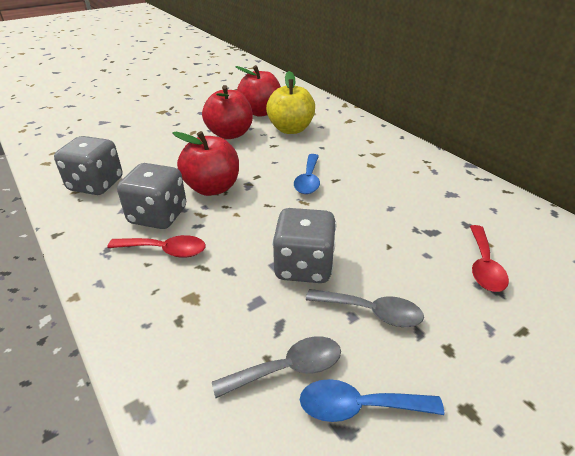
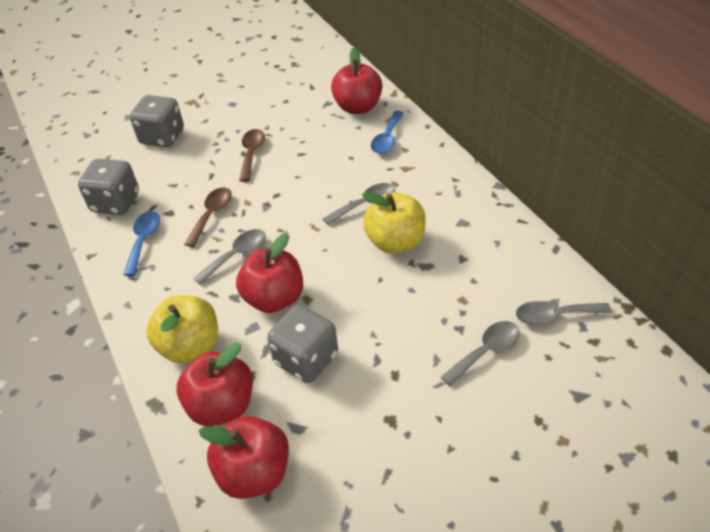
brown spoon: 0 -> 2
grey spoon: 2 -> 4
red apple: 3 -> 4
red spoon: 2 -> 0
yellow apple: 1 -> 2

